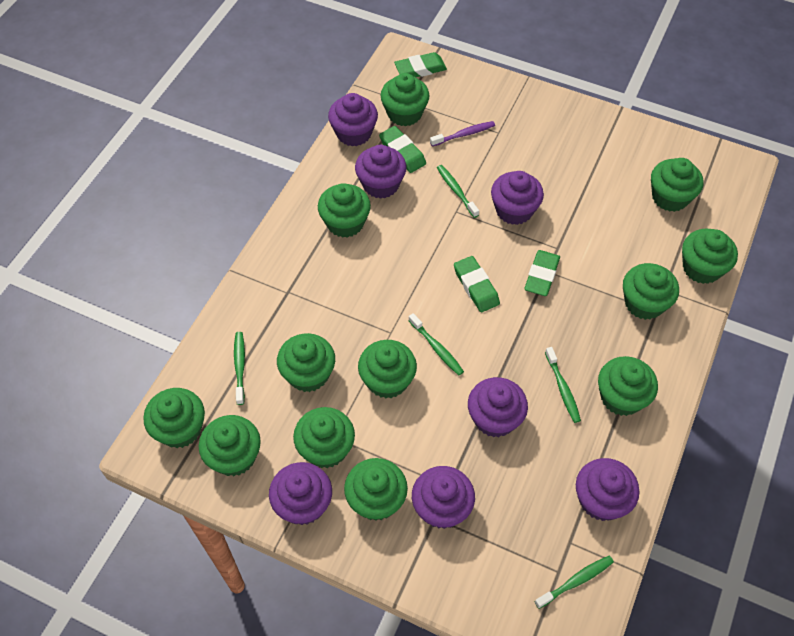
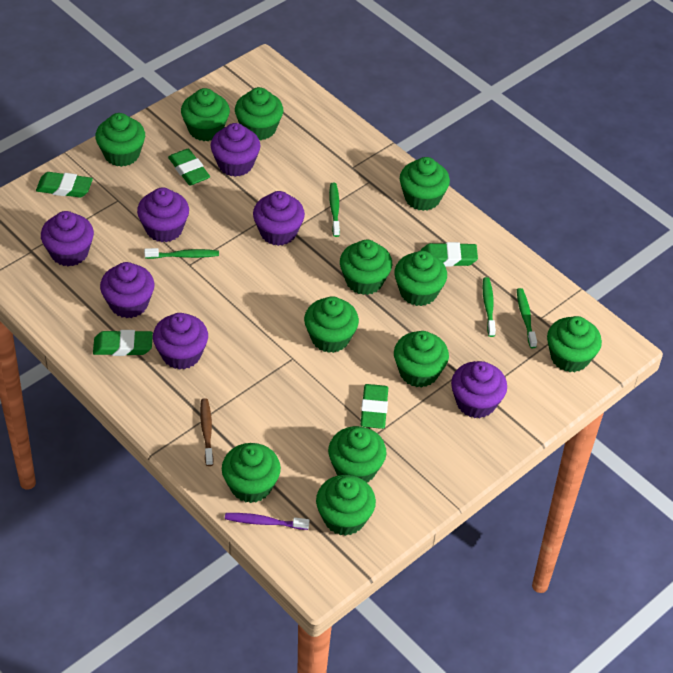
brown toothbrush: 0 -> 1
green eraser: 4 -> 5
green toothbrush: 5 -> 4

